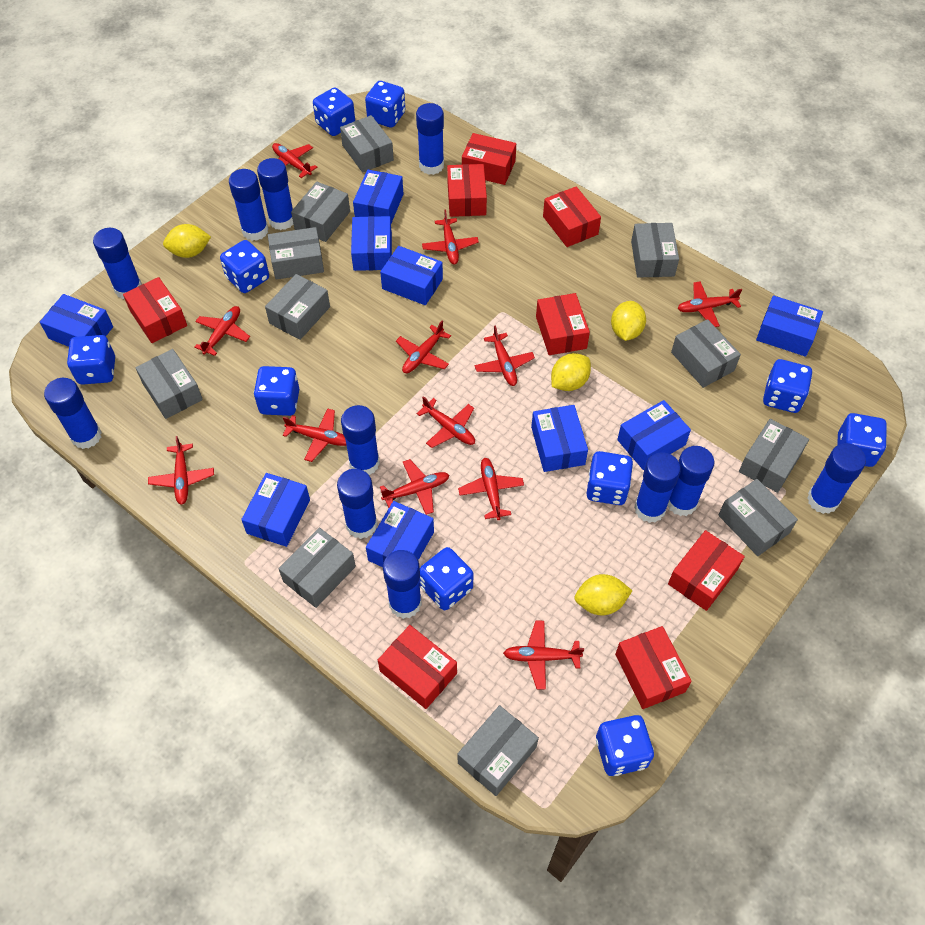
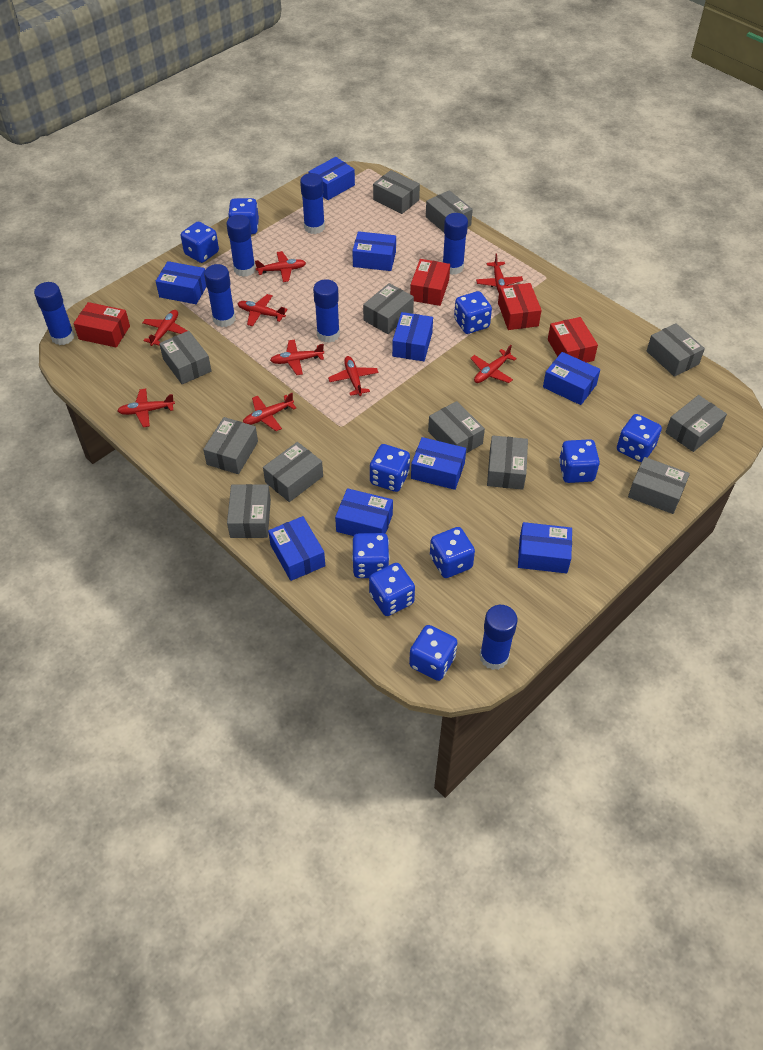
blue glue stick: 11 -> 7
grey box: 11 -> 12
red box: 8 -> 4
red plane: 12 -> 9
yellow lemon: 4 -> 0

